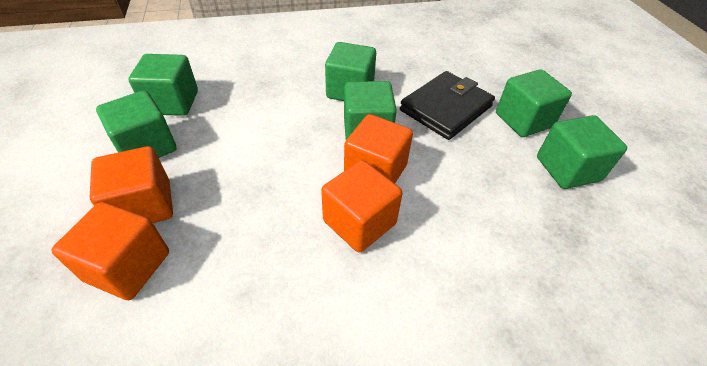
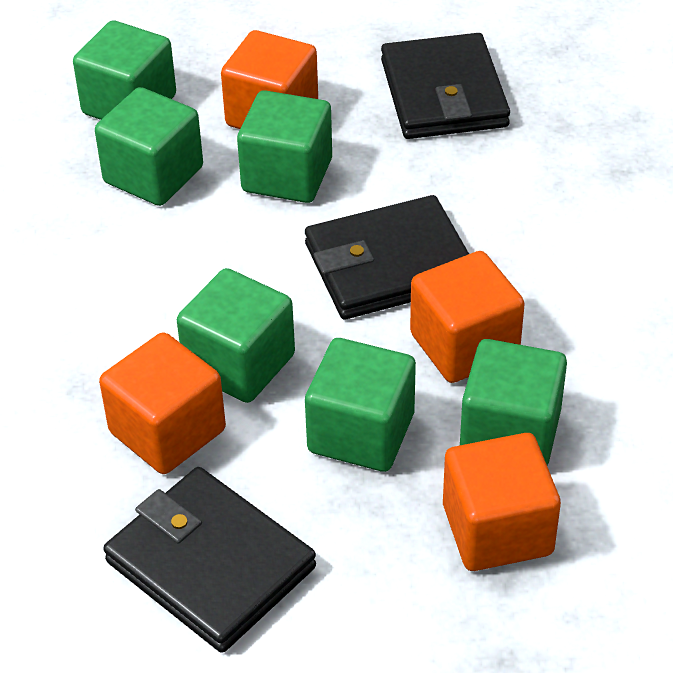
black wallet: 1 -> 3

